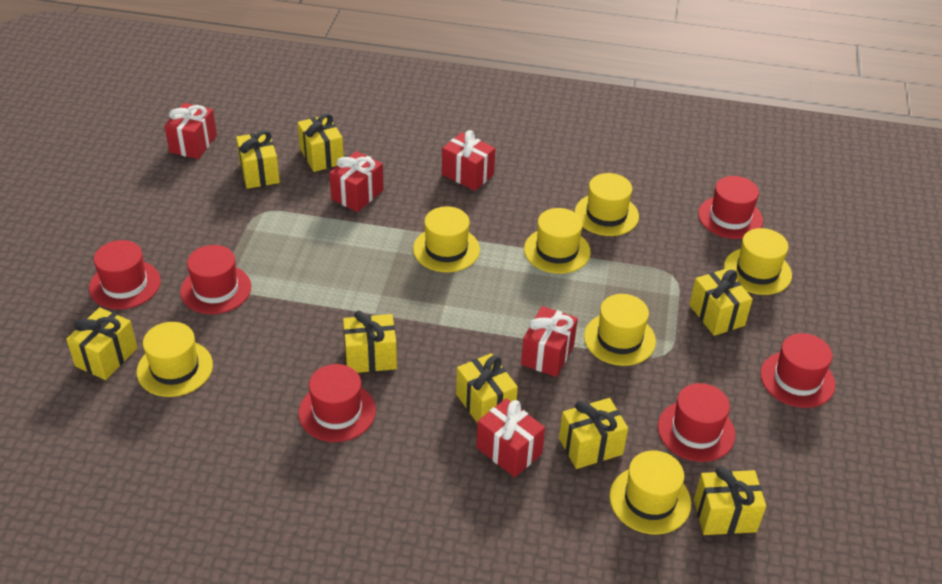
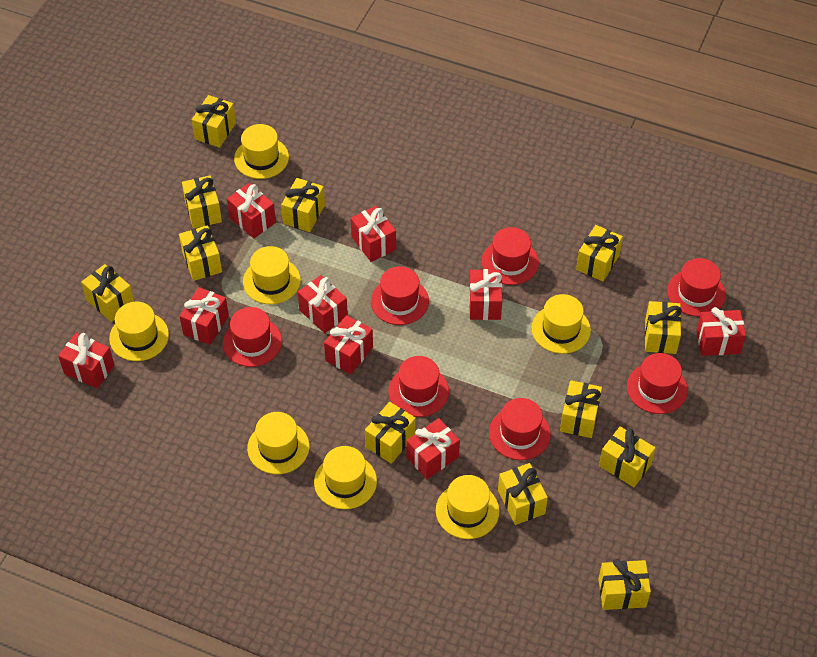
red gift: 5 -> 9
red hat: 6 -> 7
yellow gift: 8 -> 12

